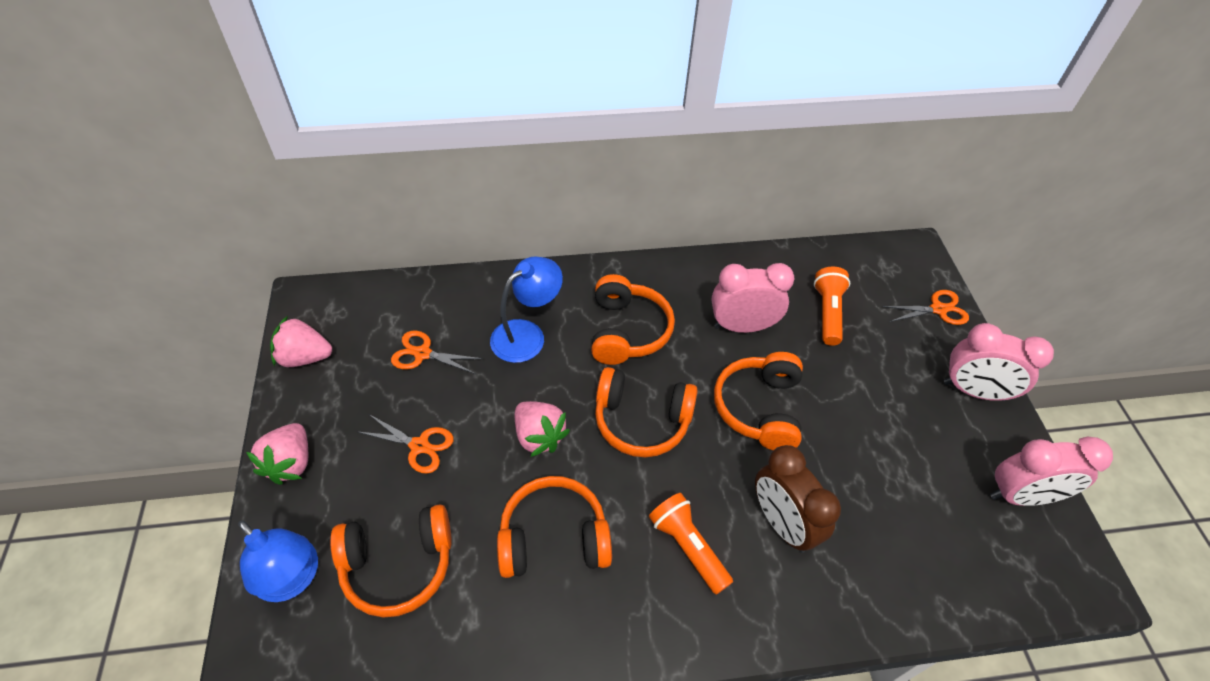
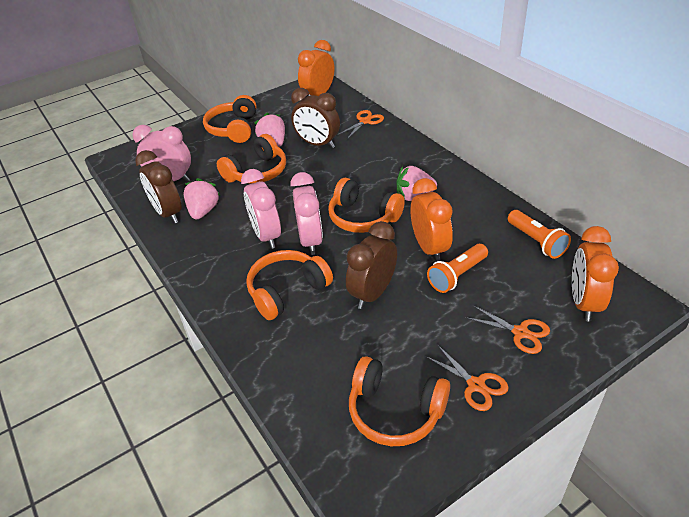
blue lamp: 2 -> 0
brown clock: 1 -> 3
orange clock: 0 -> 3

